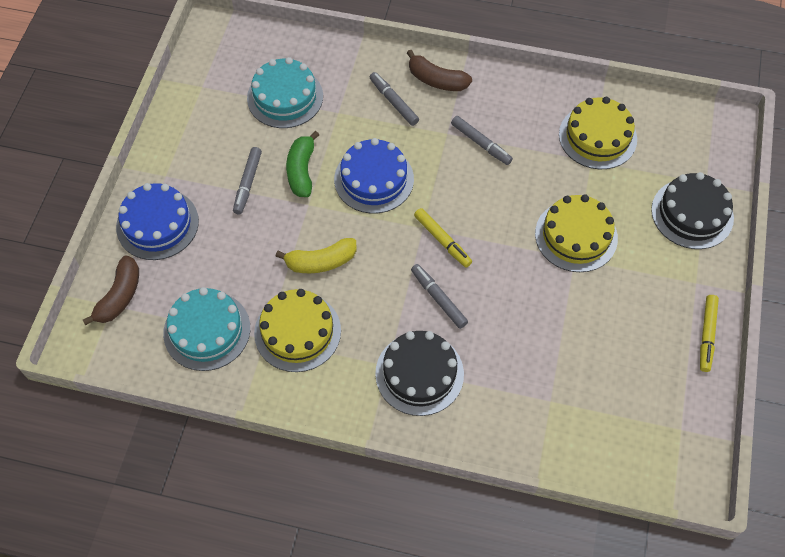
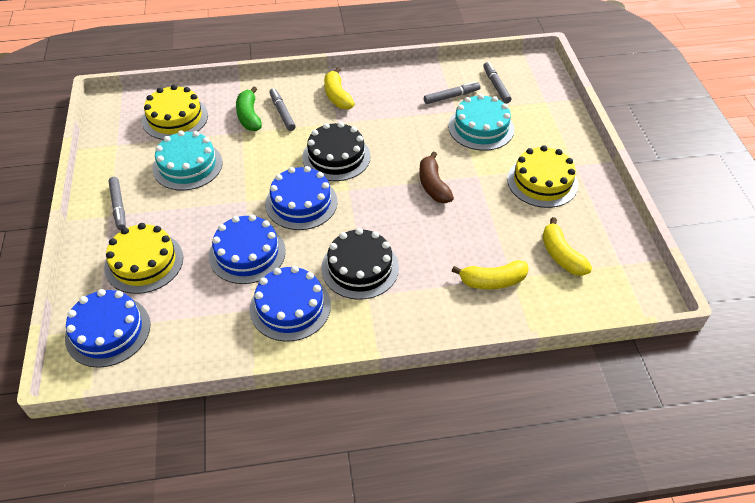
blue cake: 2 -> 4
brown banana: 2 -> 1
yellow banana: 1 -> 3
yellow marker: 2 -> 0

